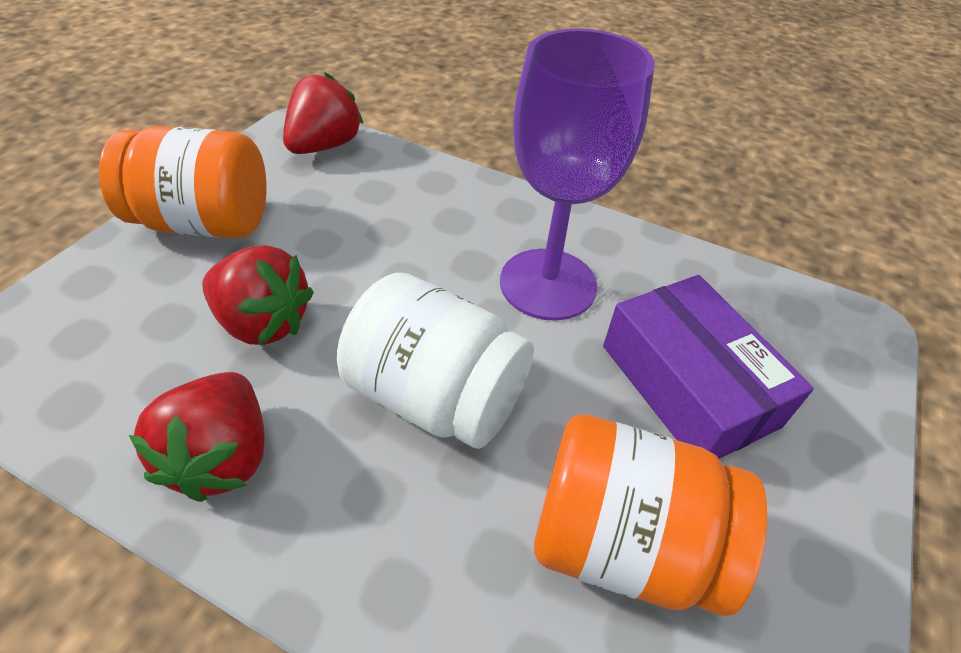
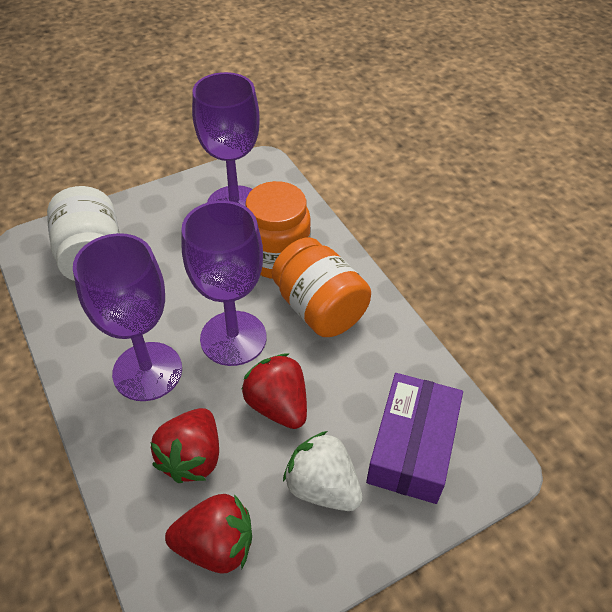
purple goblet: 1 -> 3
white strawberry: 0 -> 1

